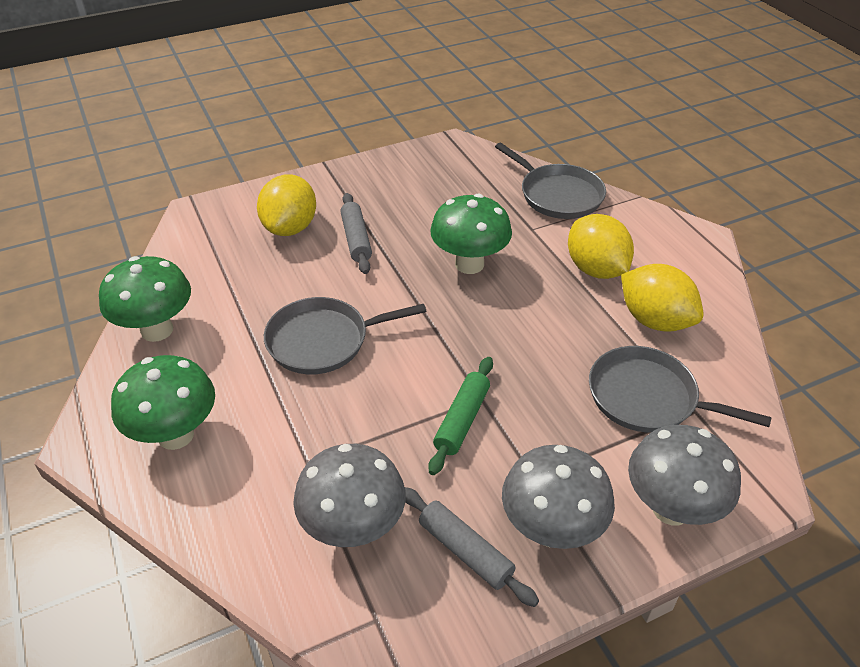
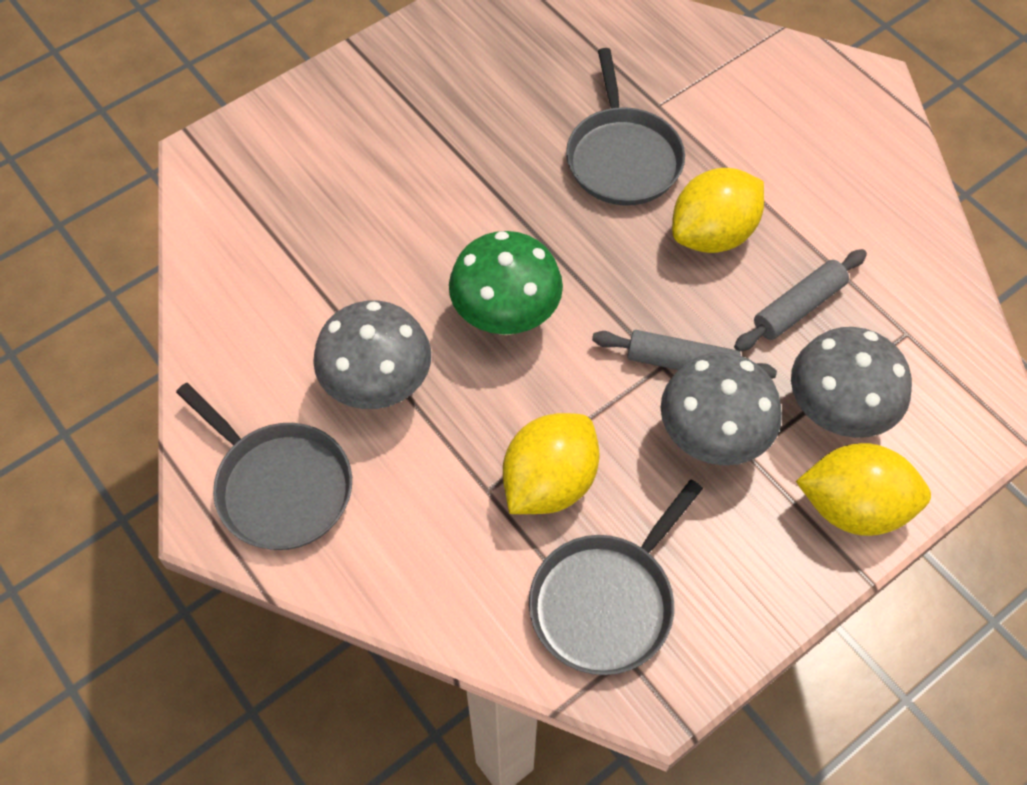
green mushroom: 3 -> 1
green rolling pin: 1 -> 0

